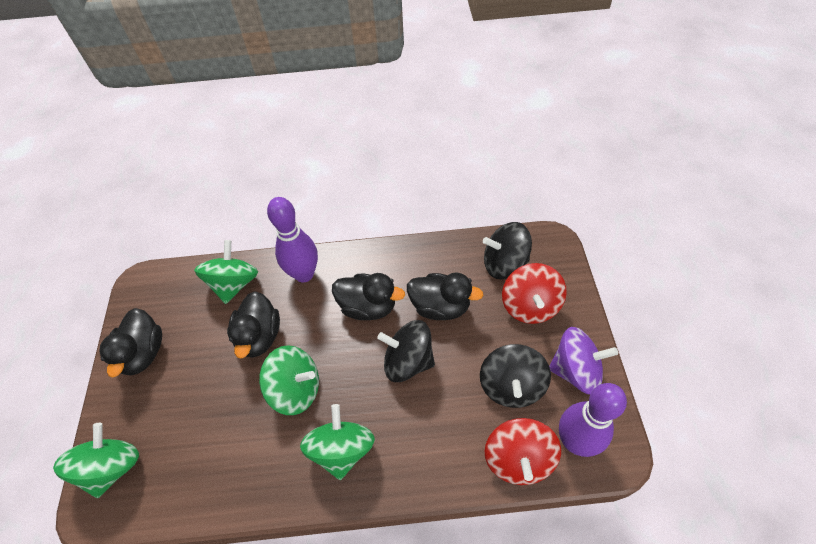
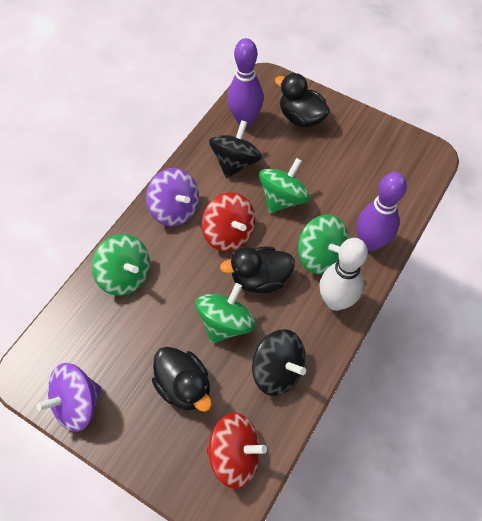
black duck: 4 -> 3
black spinning top: 3 -> 2
purple spinning top: 1 -> 2
white bowling pin: 0 -> 1

